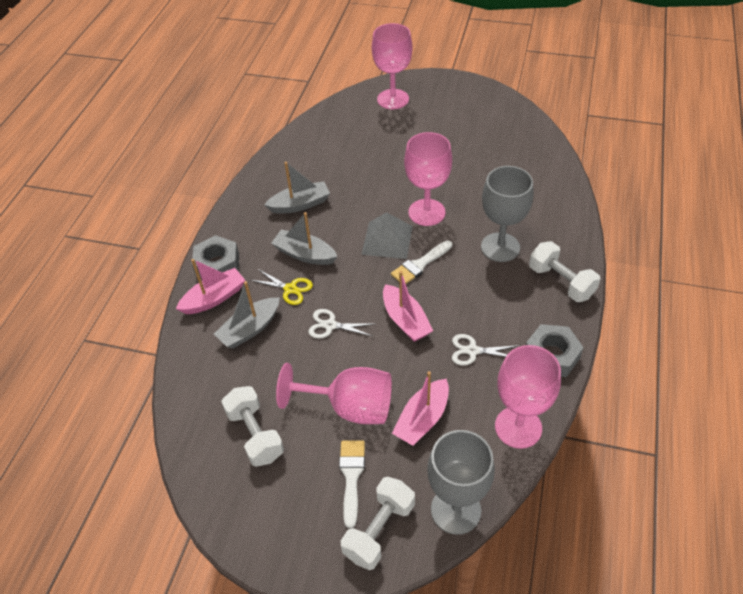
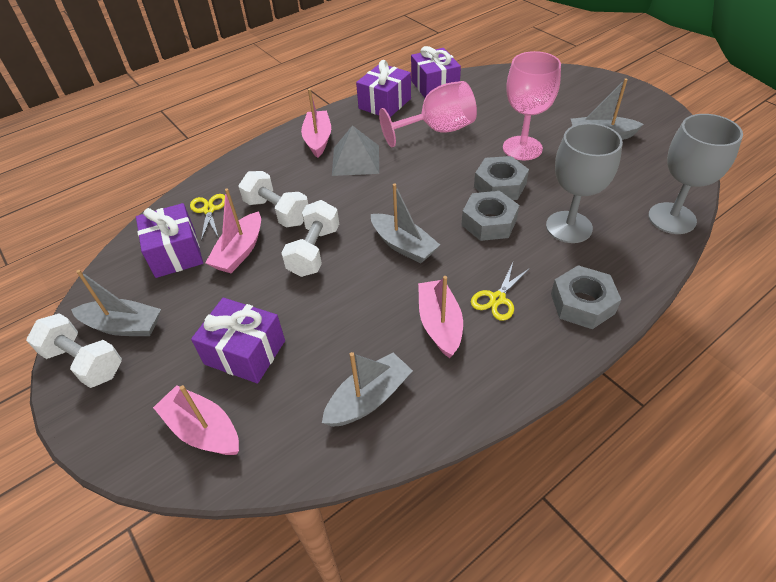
grey boat: 3 -> 4
grey nut: 2 -> 3
pink boat: 3 -> 4
pink goblet: 4 -> 2
purple gift: 0 -> 4
white brush: 2 -> 0
white scissors: 2 -> 0
yellow scissors: 1 -> 2

